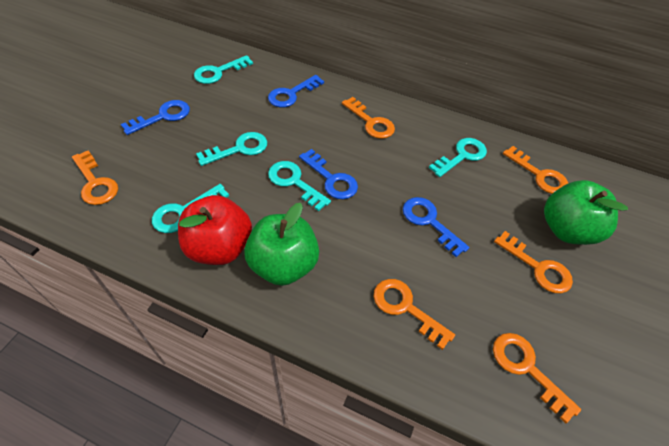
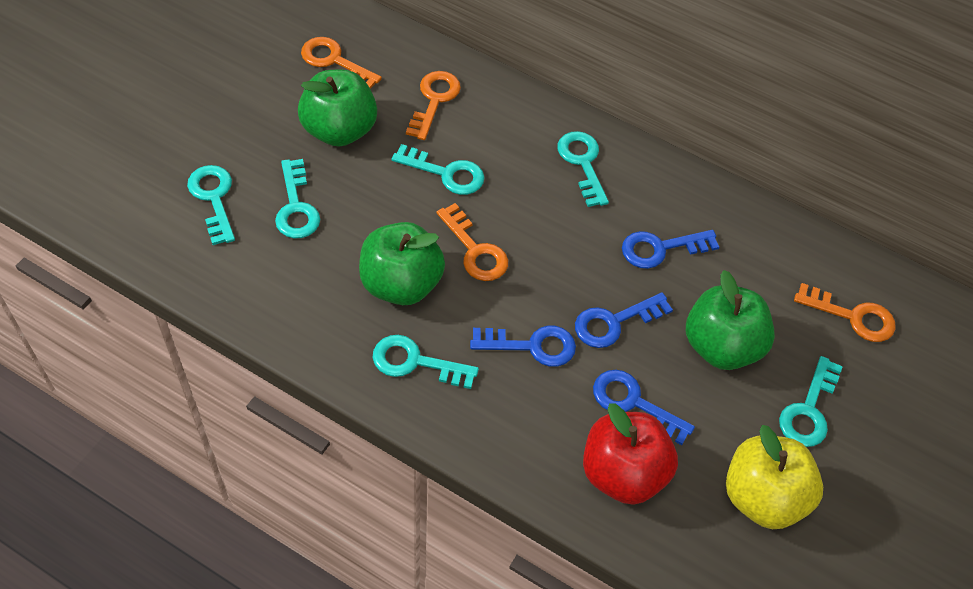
green apple: 2 -> 3
orange key: 6 -> 4
turquoise key: 5 -> 6
yellow apple: 0 -> 1

